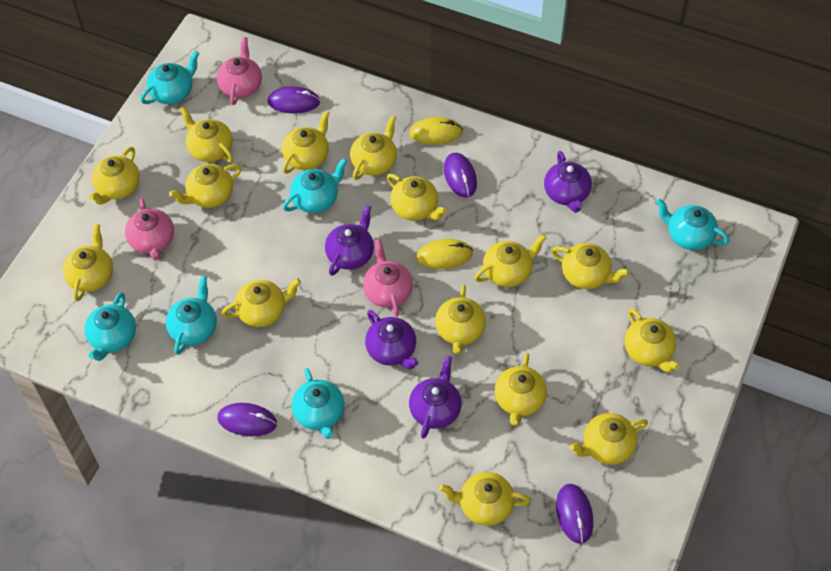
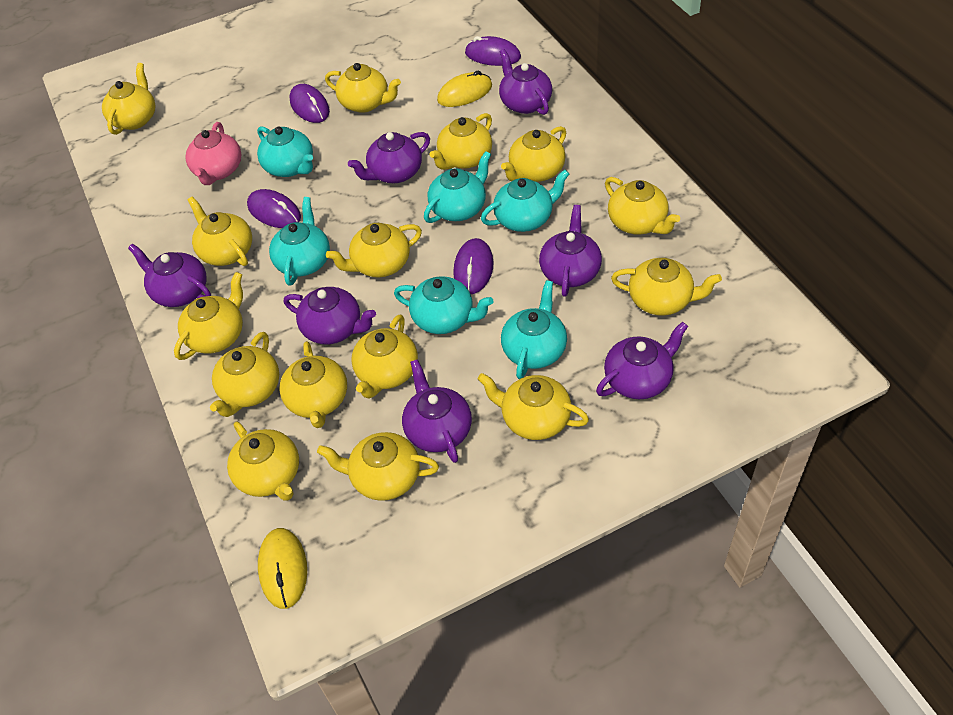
pink teapot: 3 -> 1
purple teapot: 4 -> 7

